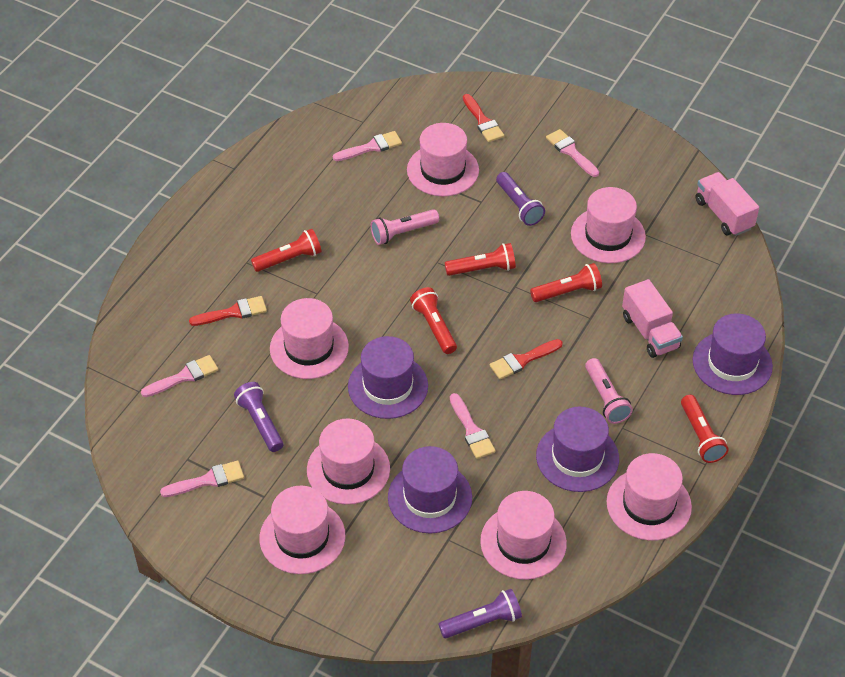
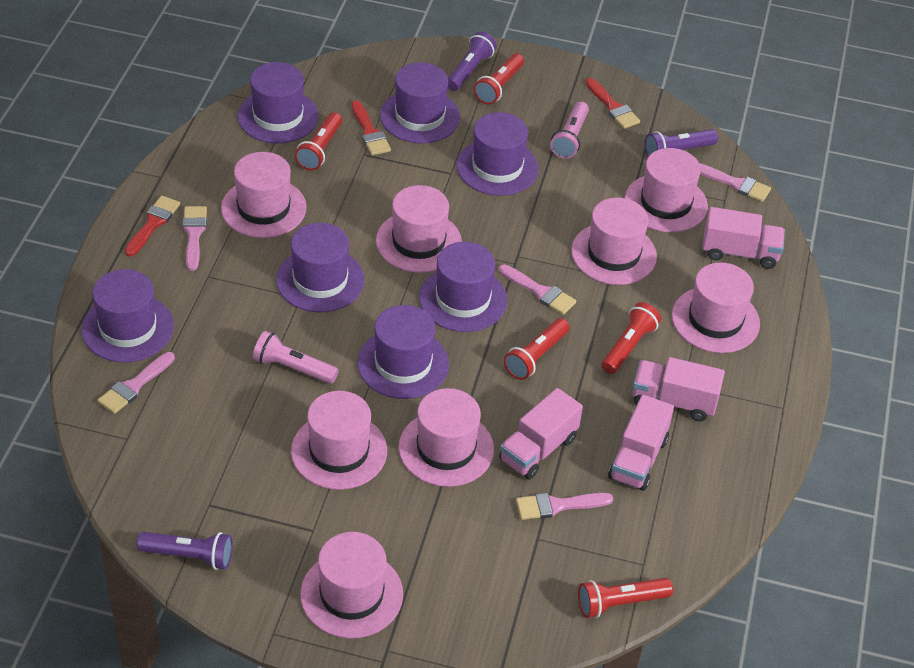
pink hat: 7 -> 8
pink truck: 2 -> 4
purple hat: 4 -> 7

